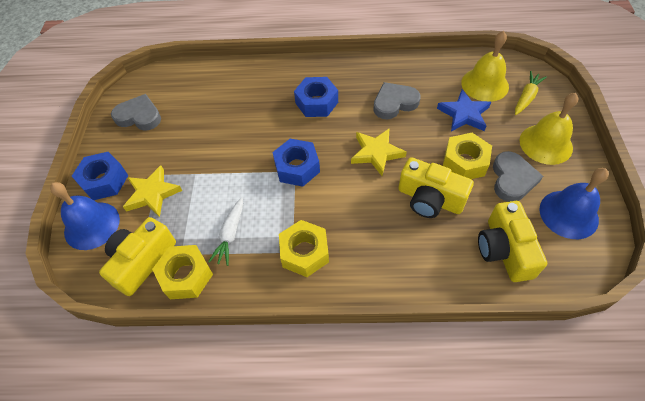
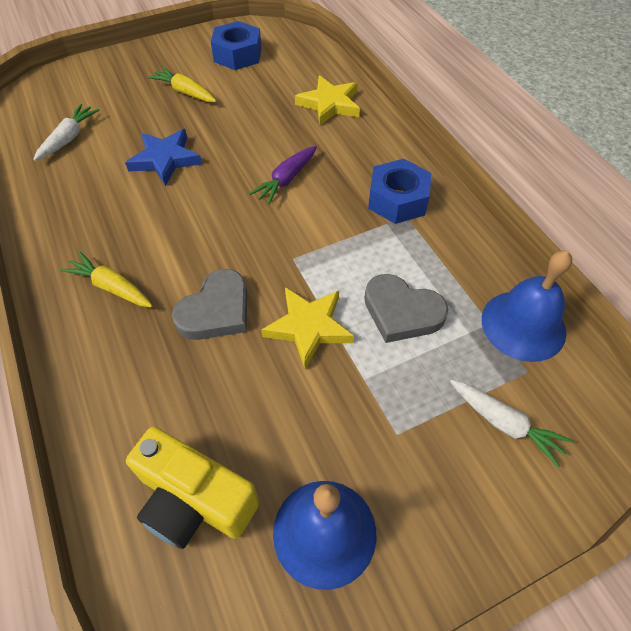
blue nut: 3 -> 2
grey heart: 3 -> 2
purple carrot: 0 -> 1
white carrot: 1 -> 2
yellow bell: 2 -> 0
yellow camera: 3 -> 1
yellow carrot: 1 -> 2
yellow nut: 3 -> 0

